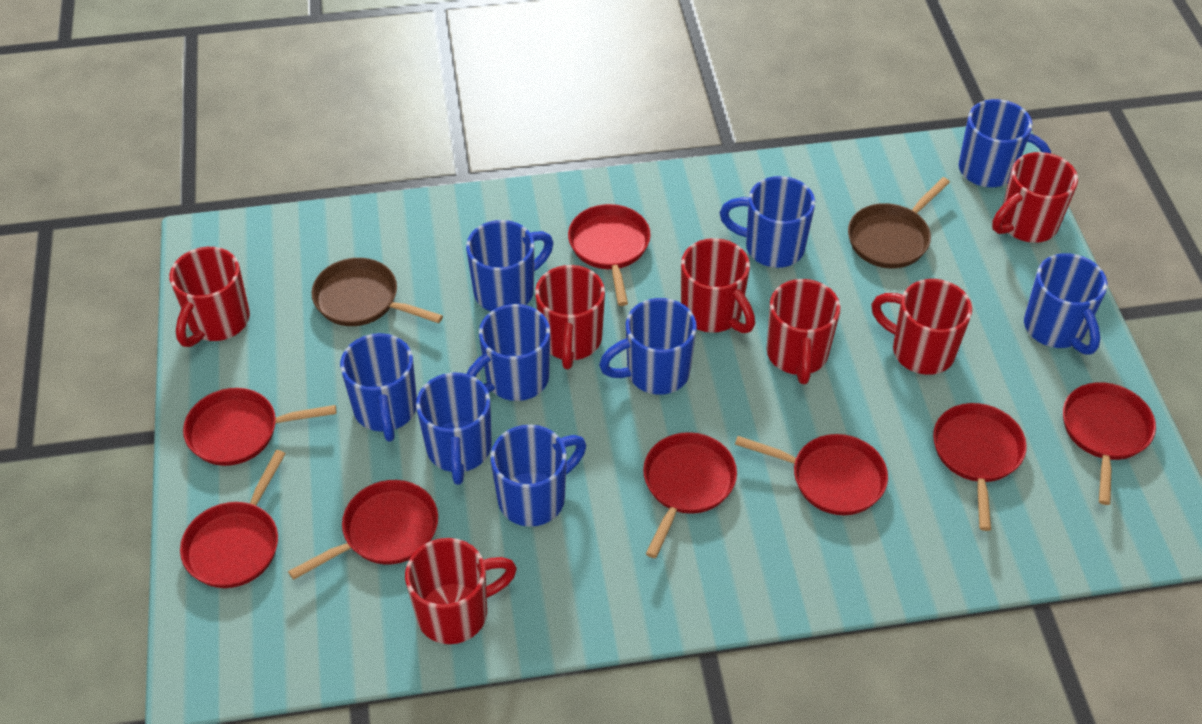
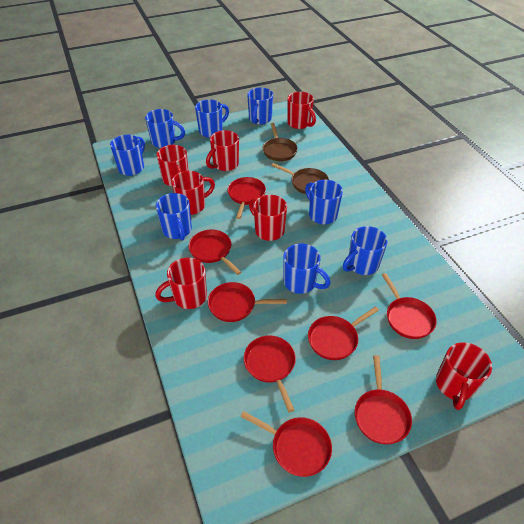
blue mug: 9 -> 8

